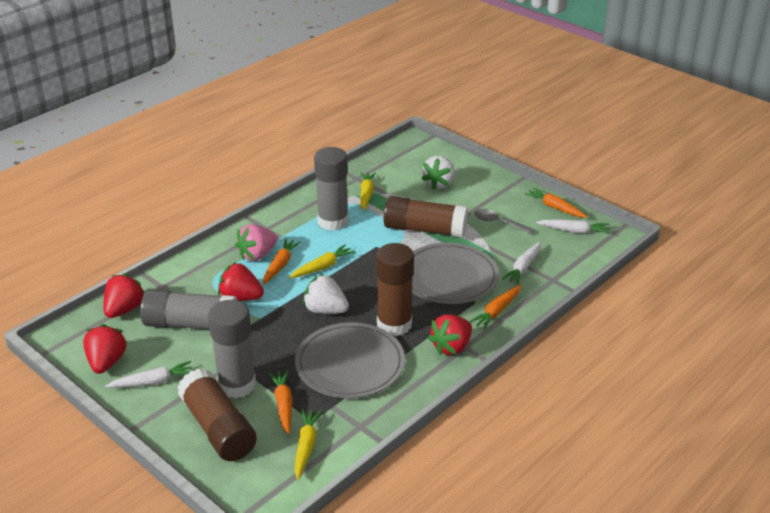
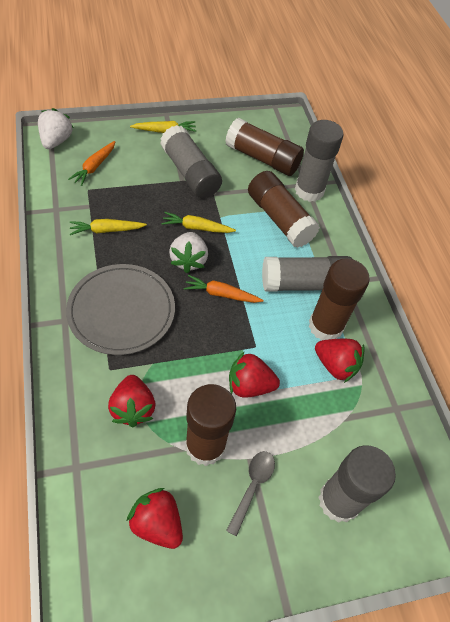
brown glue stick: 3 -> 4
grey glue stick: 3 -> 4
grey plate: 2 -> 1
orange carrot: 4 -> 2
pink strawberry: 1 -> 0
white carrot: 3 -> 0

